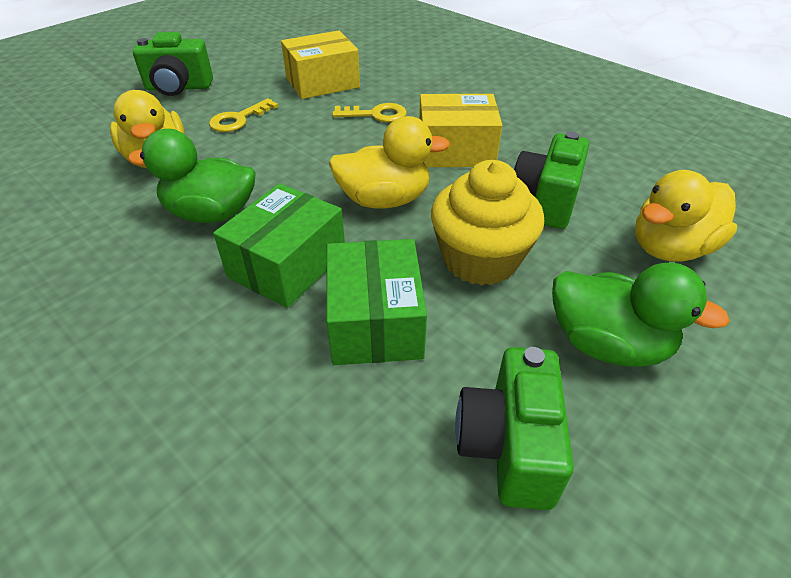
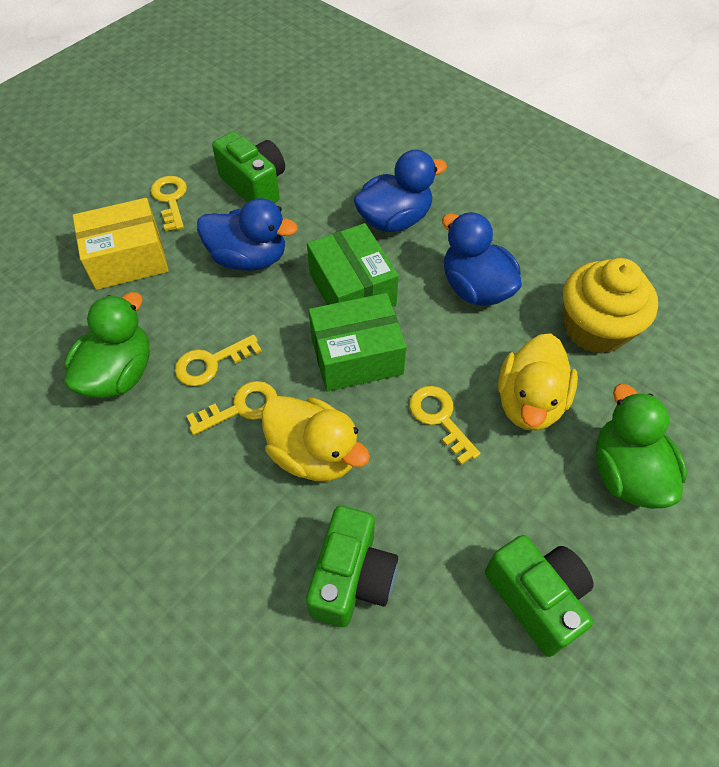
blue duck: 0 -> 3
yellow box: 2 -> 1
yellow duck: 3 -> 2
yellow key: 2 -> 4

